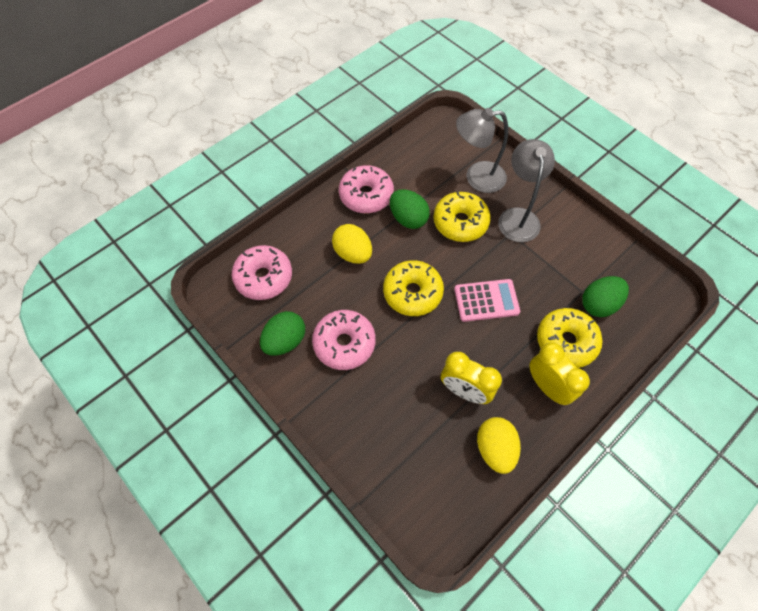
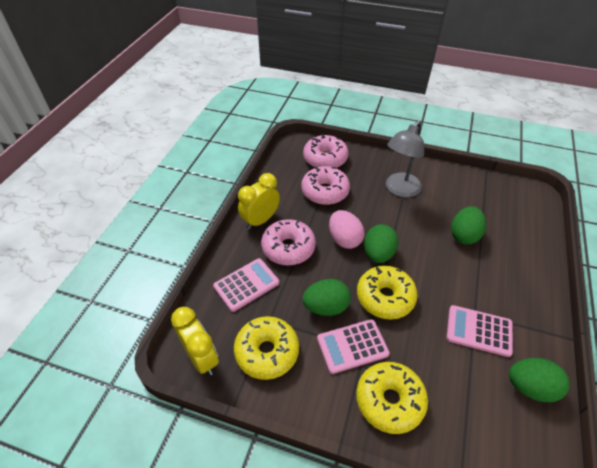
green egg: 3 -> 4
grey lamp: 2 -> 1
pink calculator: 1 -> 3
pink egg: 0 -> 1
yellow egg: 2 -> 0

